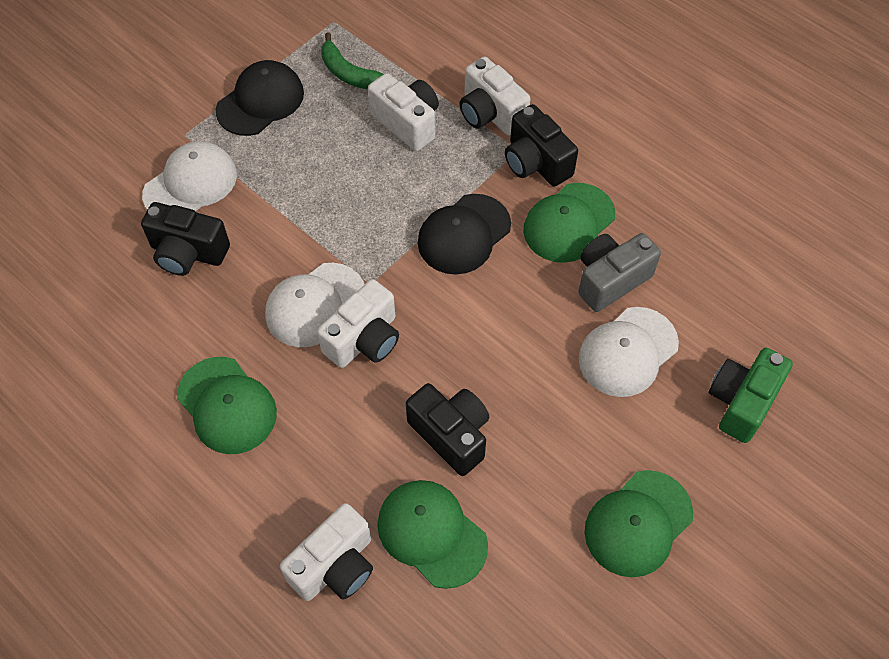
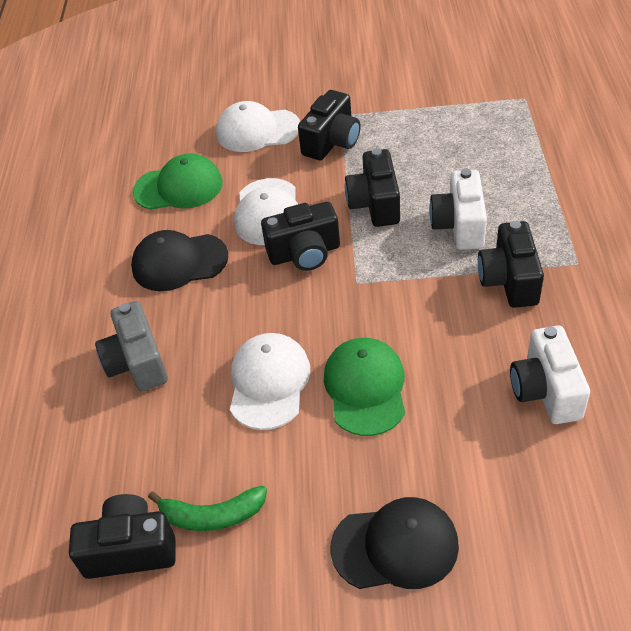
black camera: 3 -> 5
green camera: 1 -> 0
green cap: 4 -> 2
white camera: 4 -> 2

